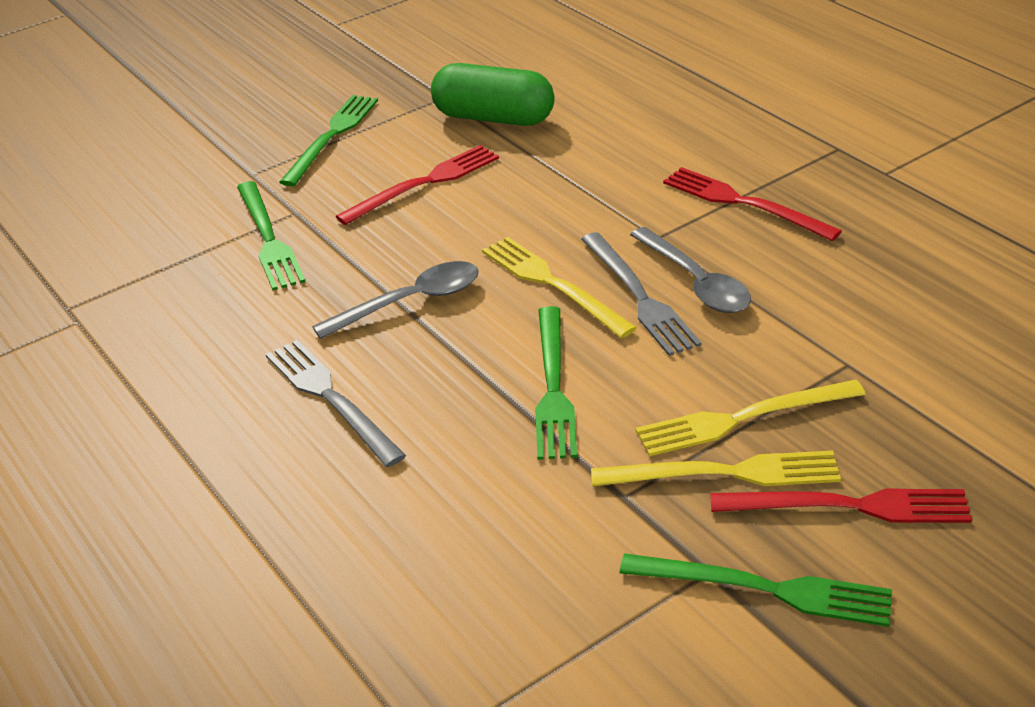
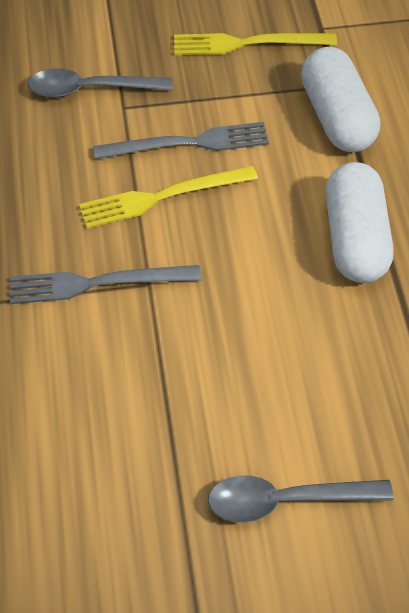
green capsule: 1 -> 0
green fork: 4 -> 0
red fork: 3 -> 0
white capsule: 0 -> 2
yellow fork: 3 -> 2

